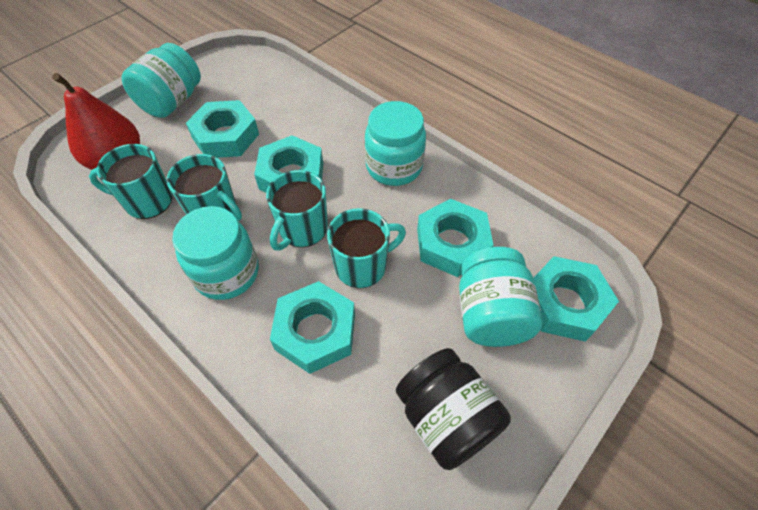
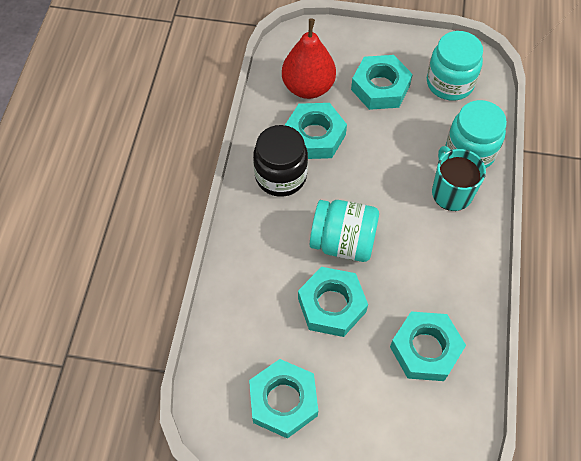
turquoise jar: 4 -> 3
turquoise mug: 4 -> 1

